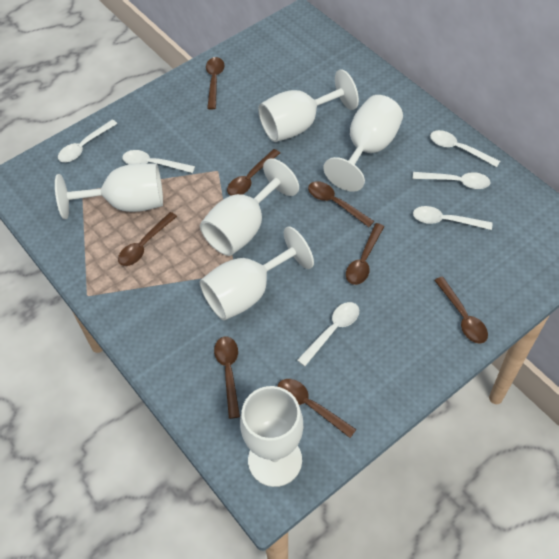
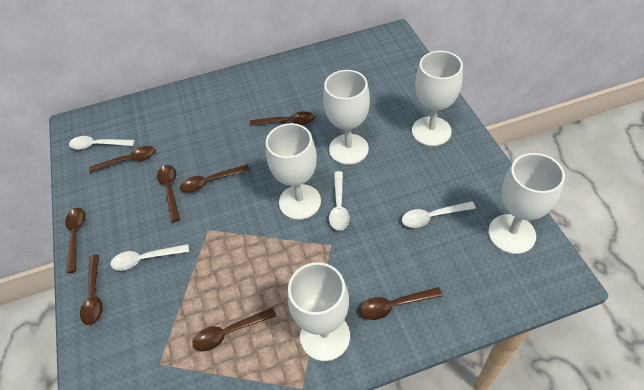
white goblet: 6 -> 5
white spoon: 6 -> 4

